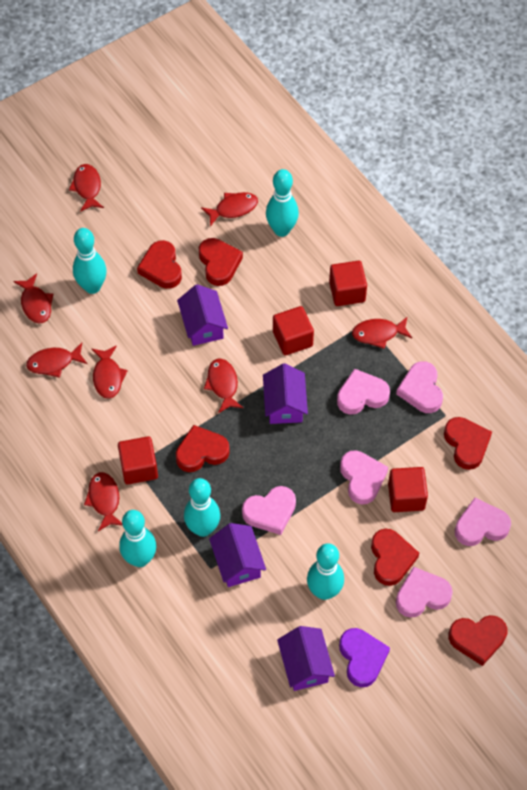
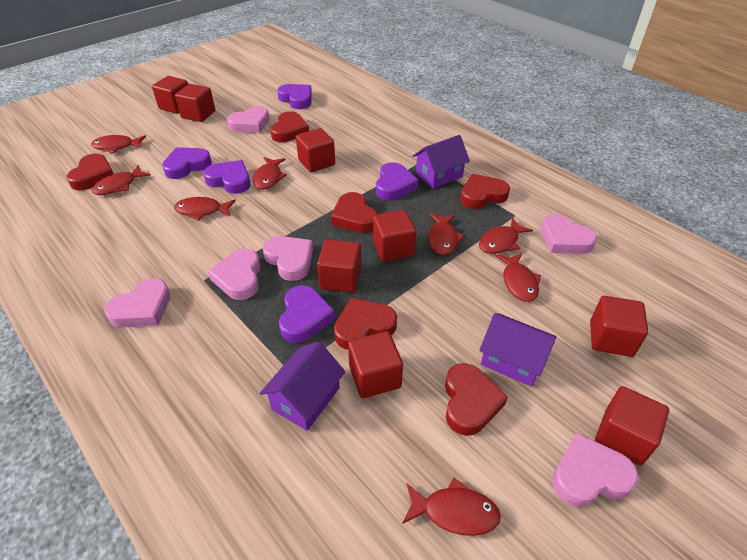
purple heart: 1 -> 5
purple house: 4 -> 3
red cube: 4 -> 8
turquoise bowling pin: 5 -> 0

